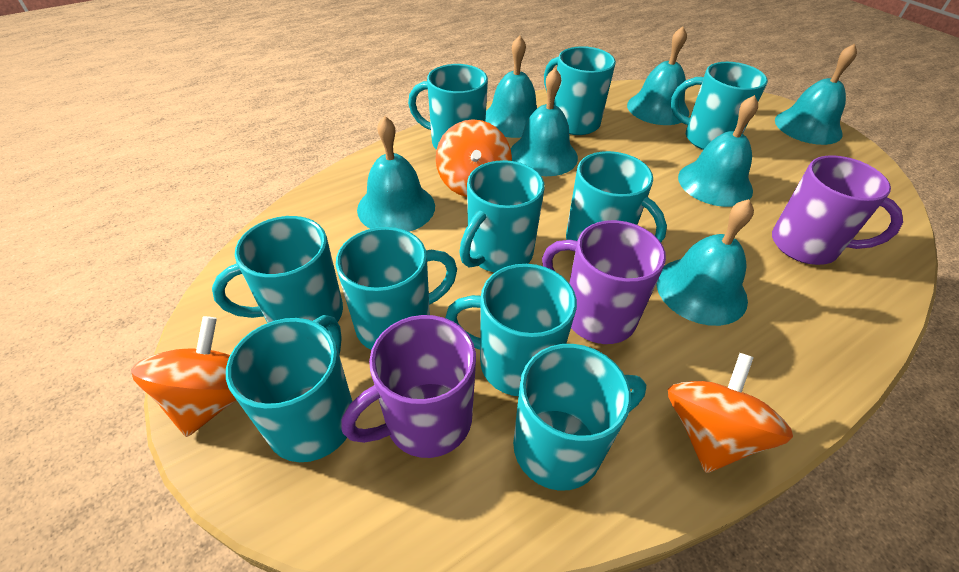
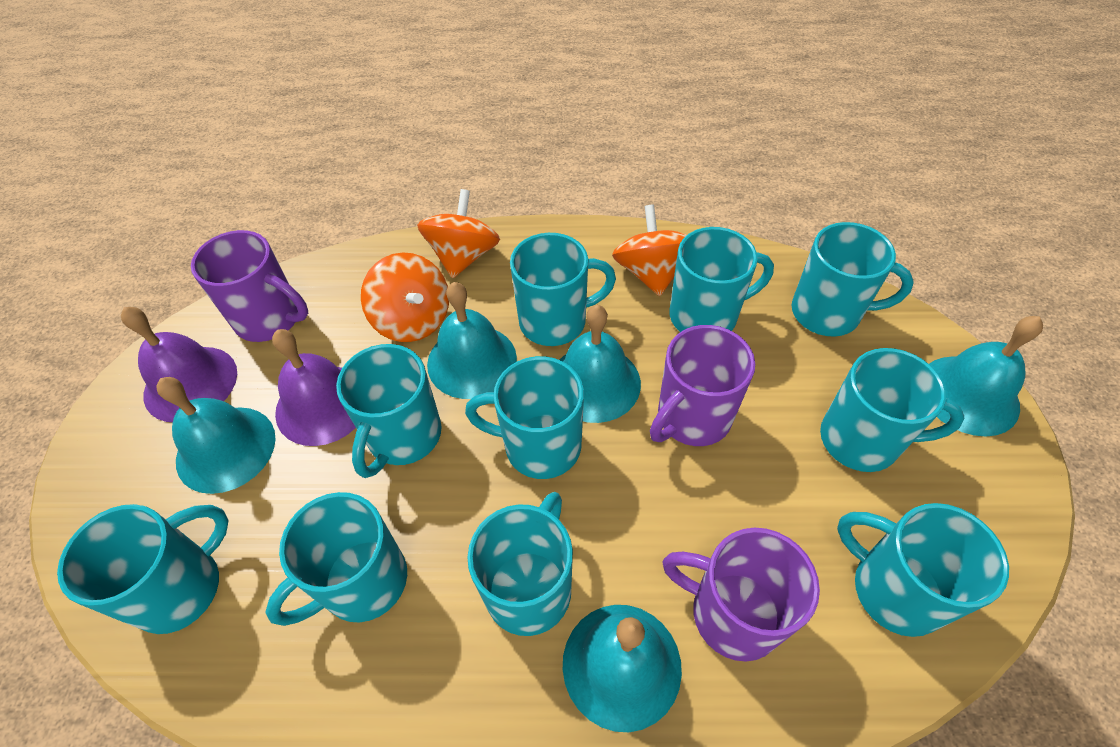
purple bell: 0 -> 2
turquoise bell: 7 -> 5

